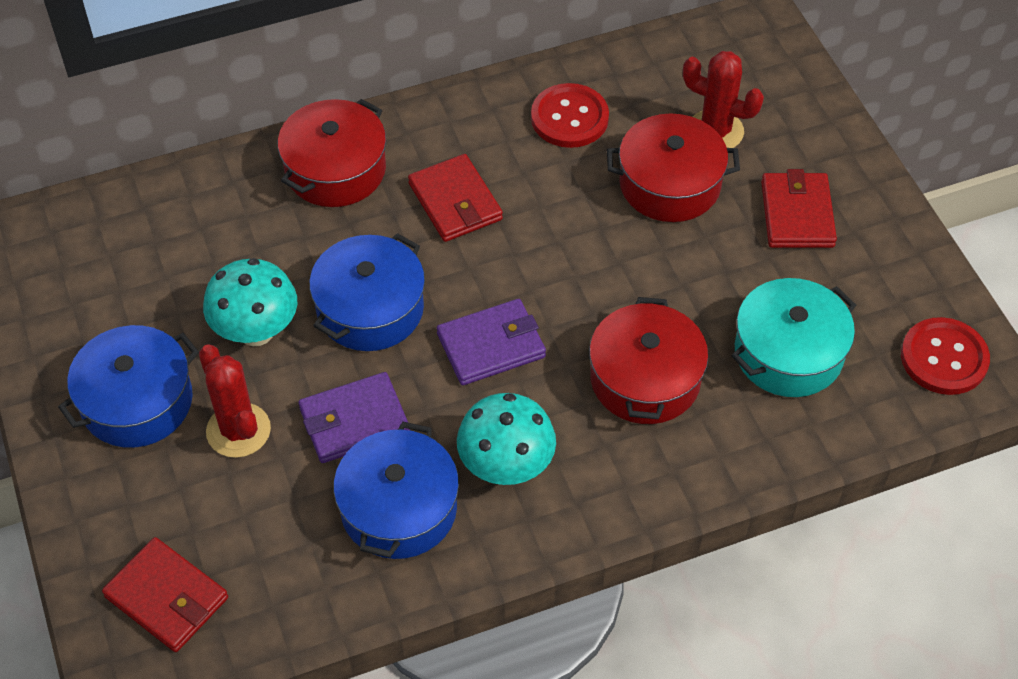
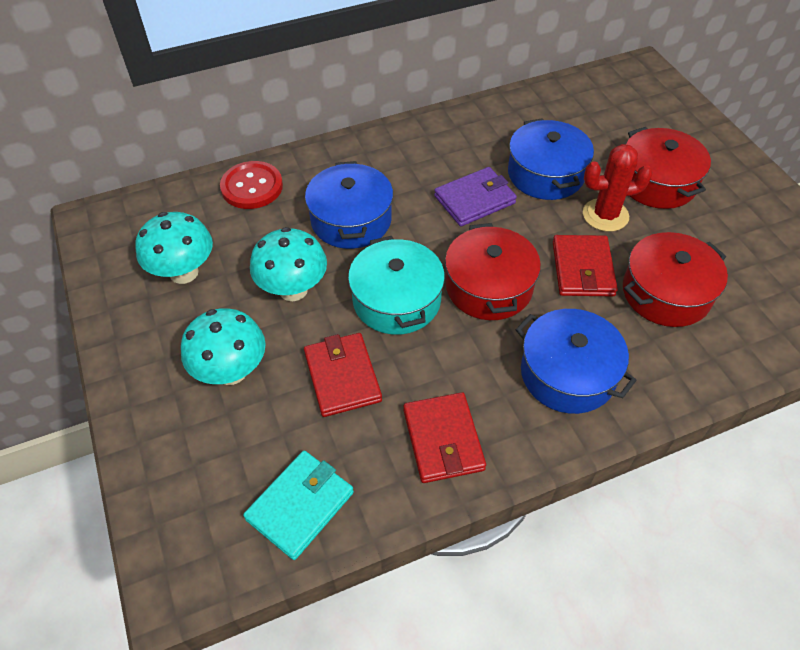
purple wallet: 2 -> 1
red button: 2 -> 1
red cactus: 2 -> 1
turquoise mushroom: 2 -> 3
turquoise wallet: 0 -> 1

